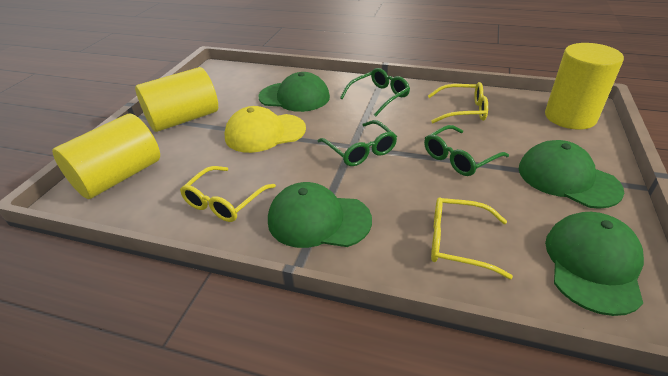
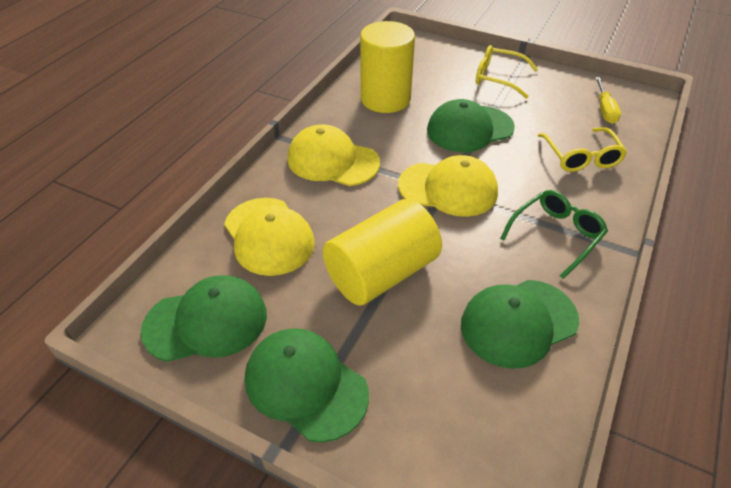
green glasses: 3 -> 1
yellow cap: 1 -> 3
yellow cylinder: 3 -> 2
yellow glasses: 3 -> 2
yellow screwdriver: 0 -> 1

